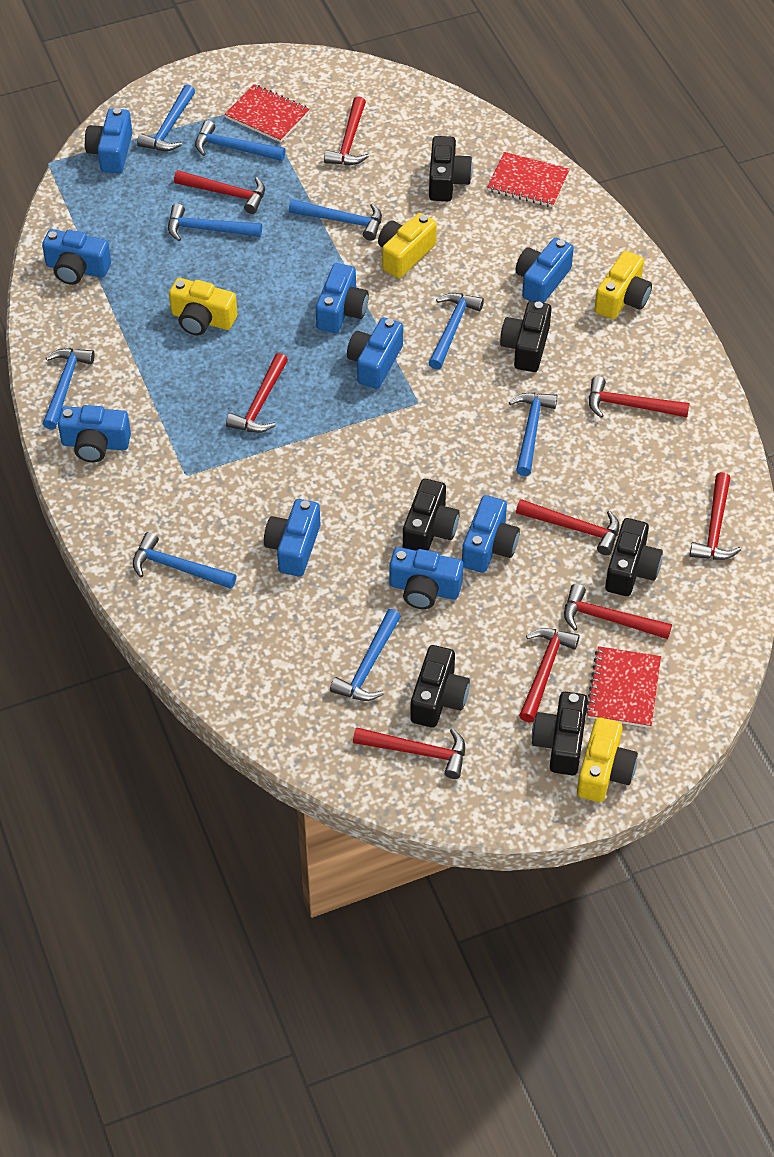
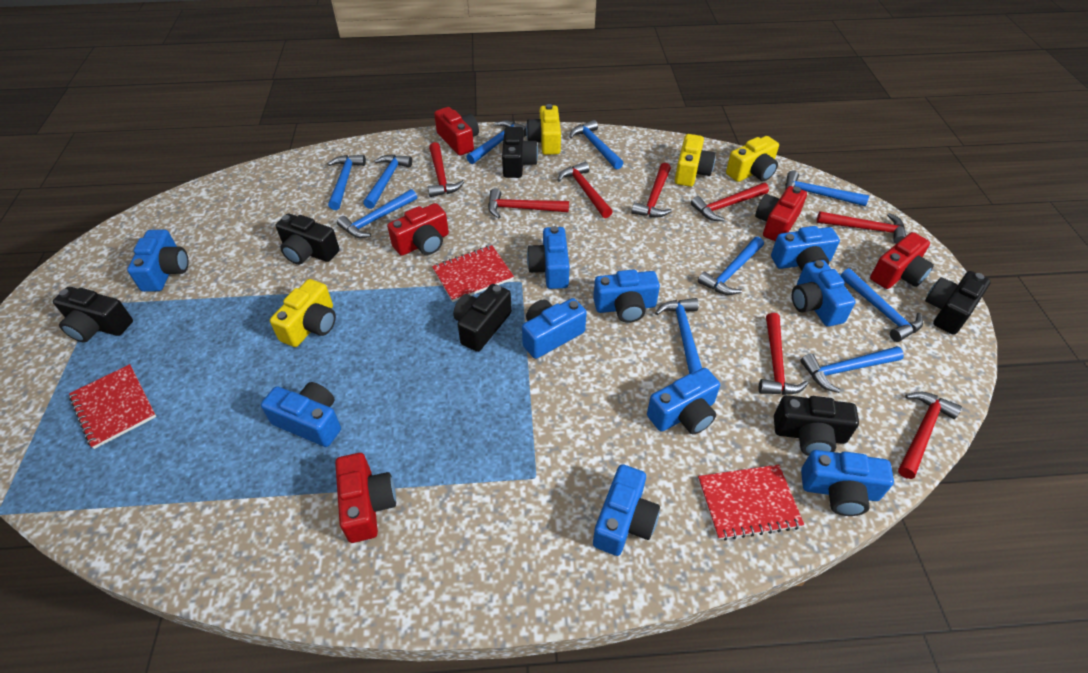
blue camera: 9 -> 10
blue hammer: 9 -> 10
red camera: 0 -> 5
red hammer: 9 -> 8

